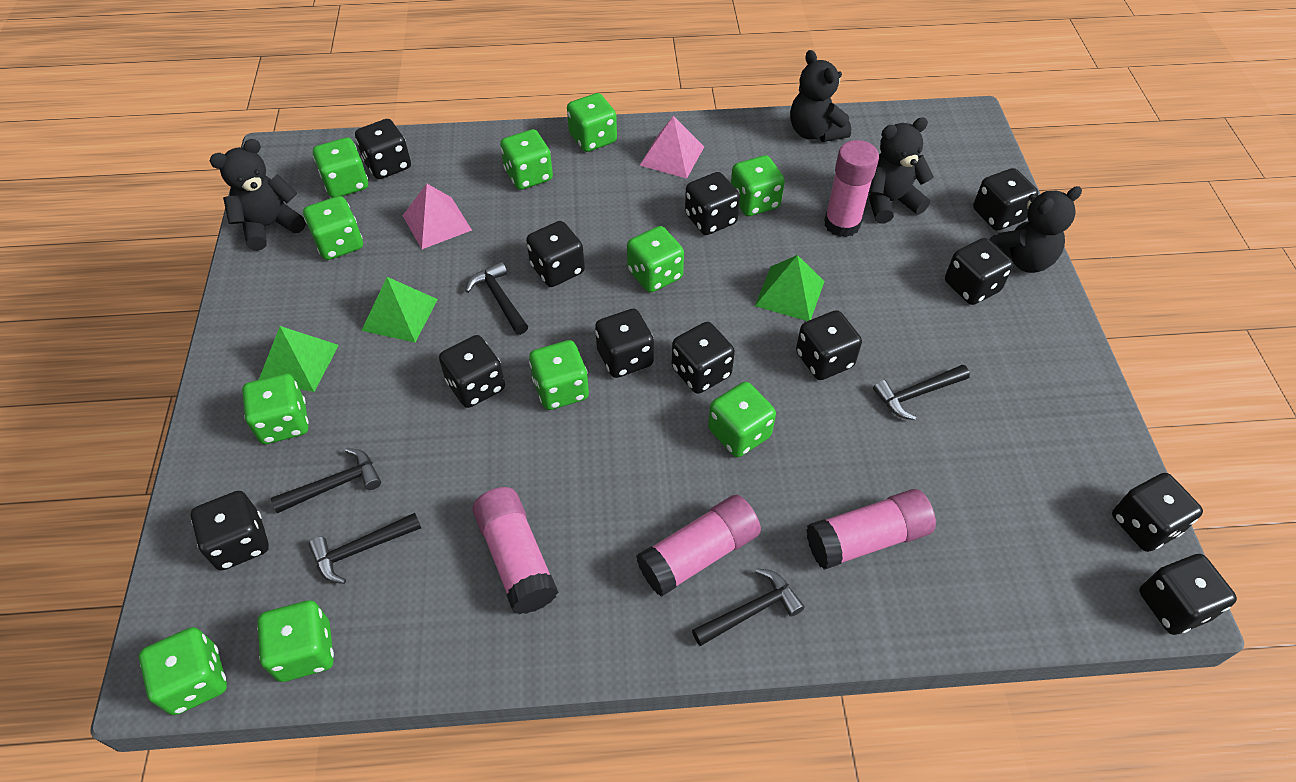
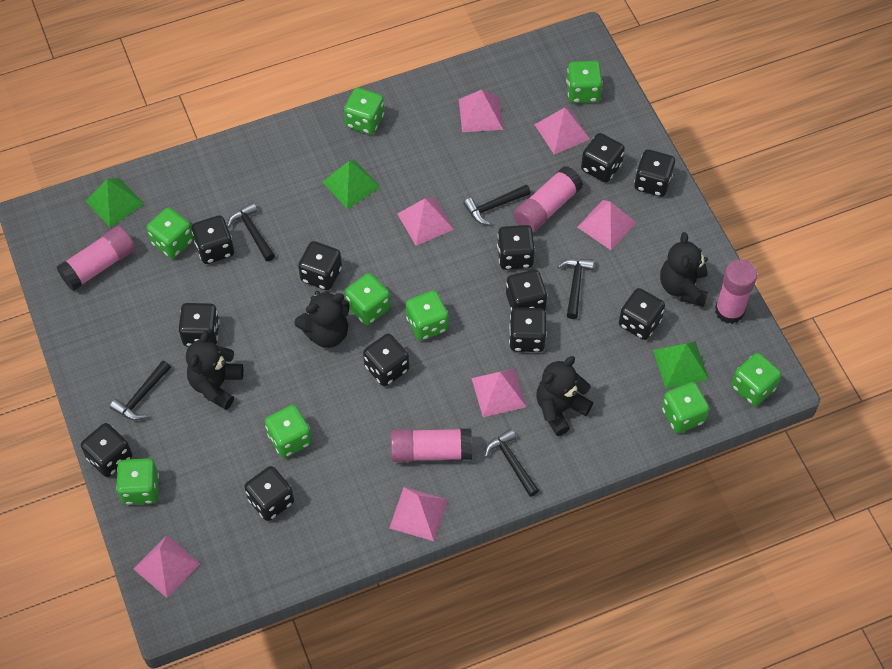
green dice: 11 -> 9
pink pyramid: 2 -> 7

